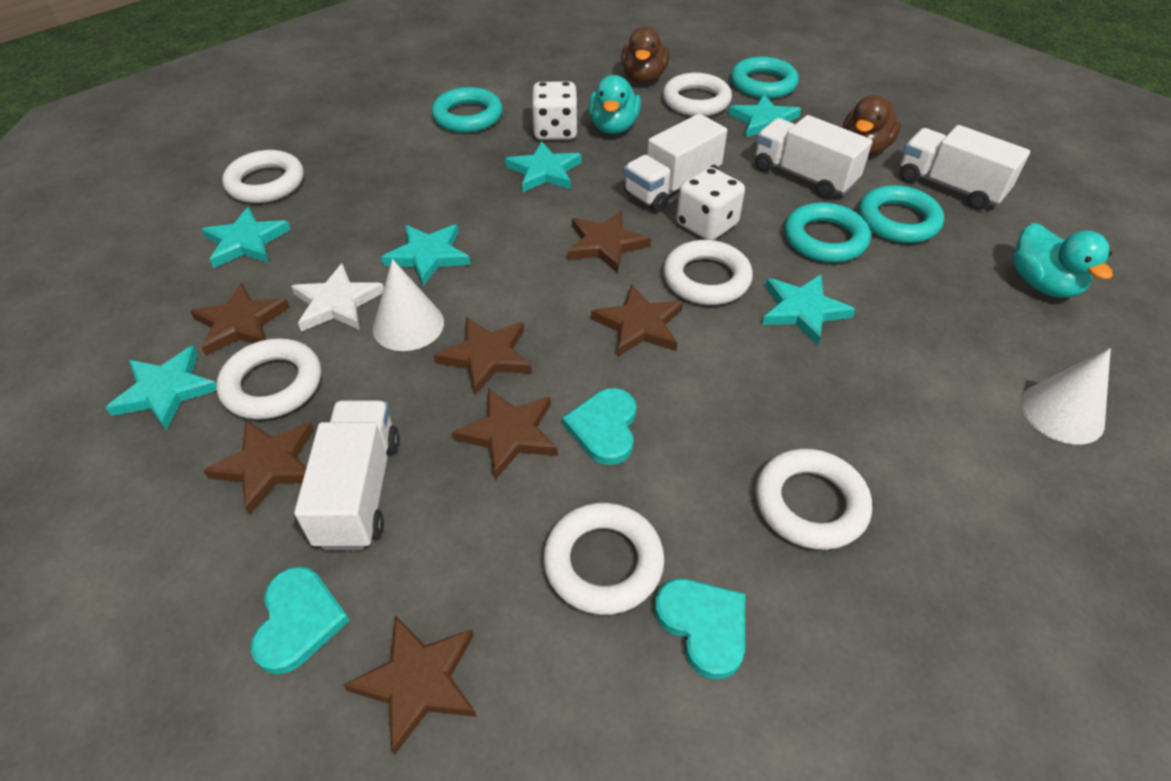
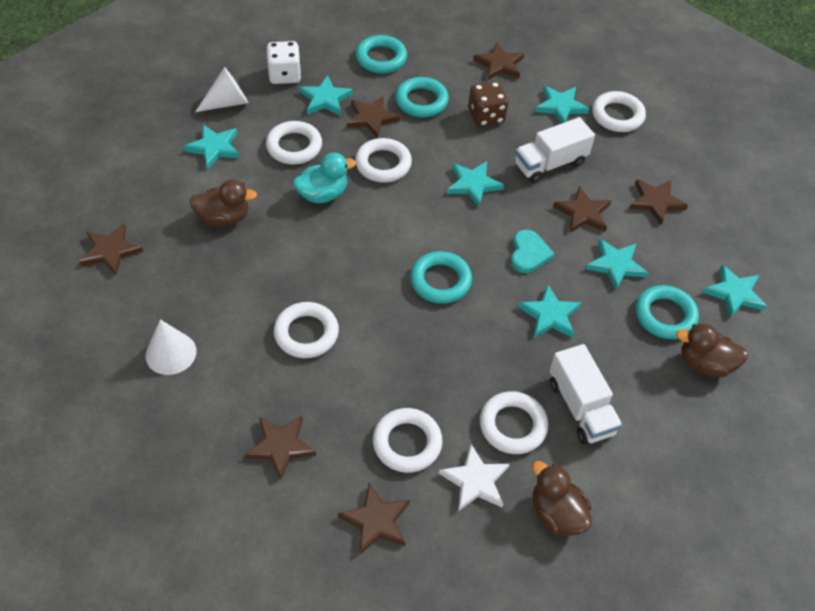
brown dice: 0 -> 1
brown duck: 2 -> 3
turquoise duck: 2 -> 1
turquoise heart: 3 -> 1
turquoise star: 6 -> 7
white dice: 2 -> 1
white truck: 4 -> 2

